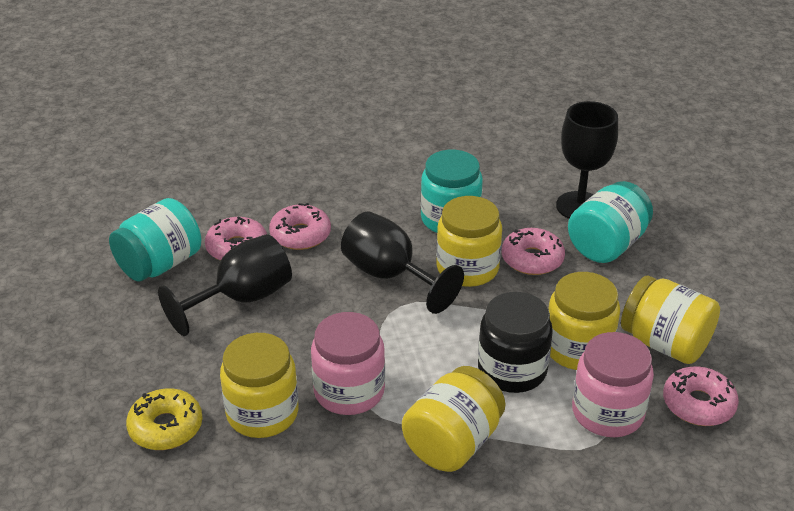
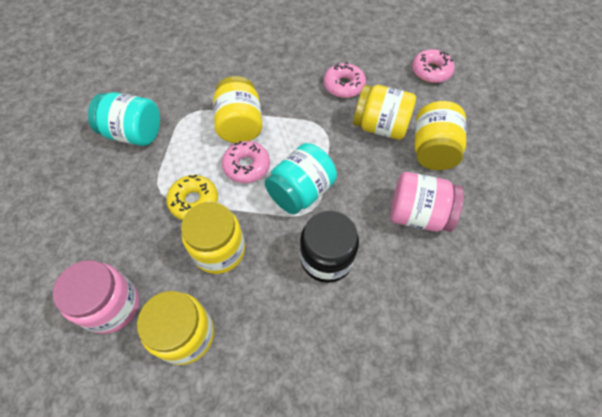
black goblet: 3 -> 0
pink donut: 4 -> 3
turquoise jar: 3 -> 2

